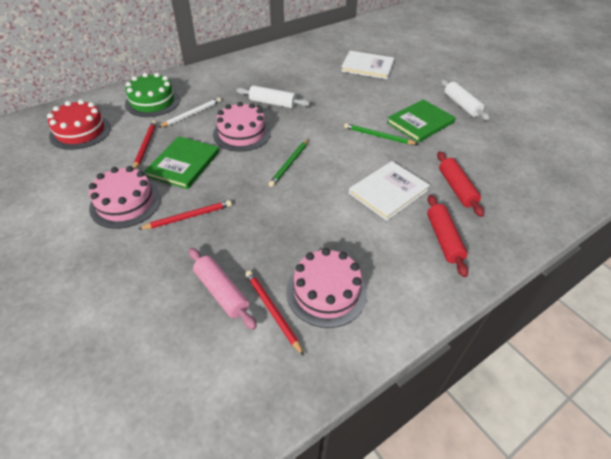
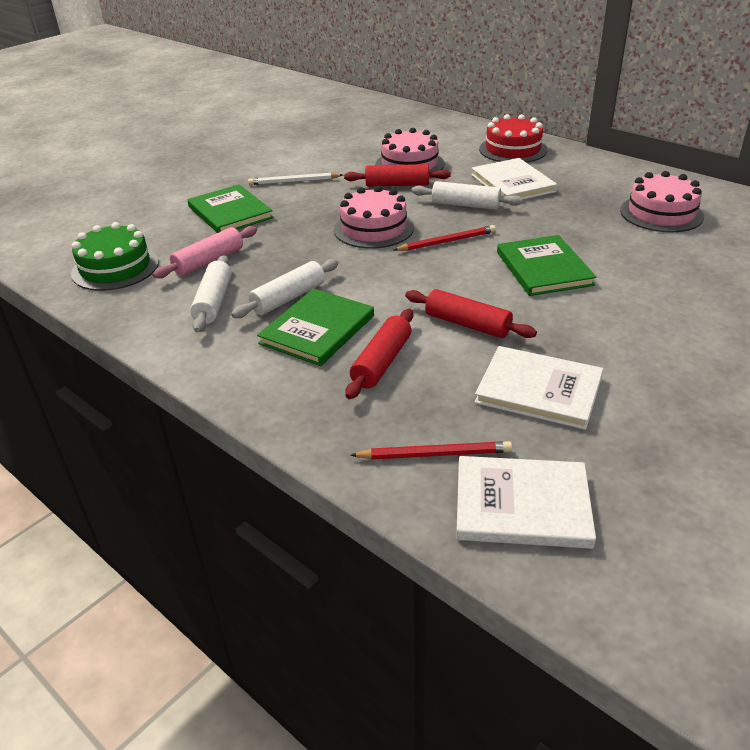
green book: 2 -> 3
green pencil: 2 -> 0
red pencil: 3 -> 2
red rolling pin: 2 -> 3
white book: 2 -> 3
white rolling pin: 2 -> 3

